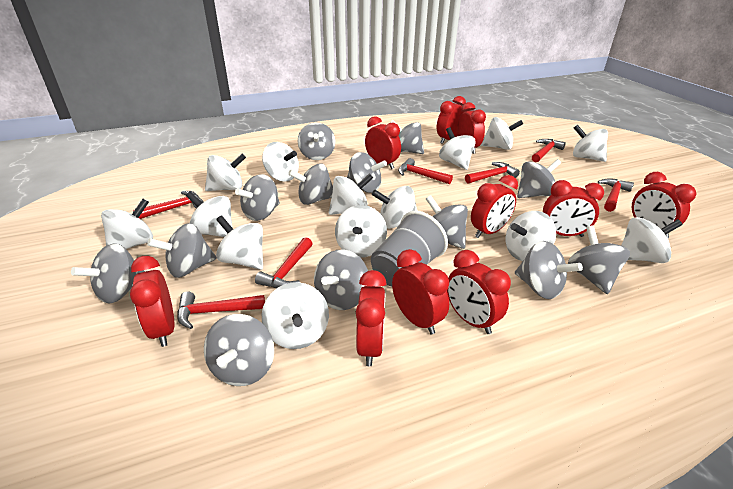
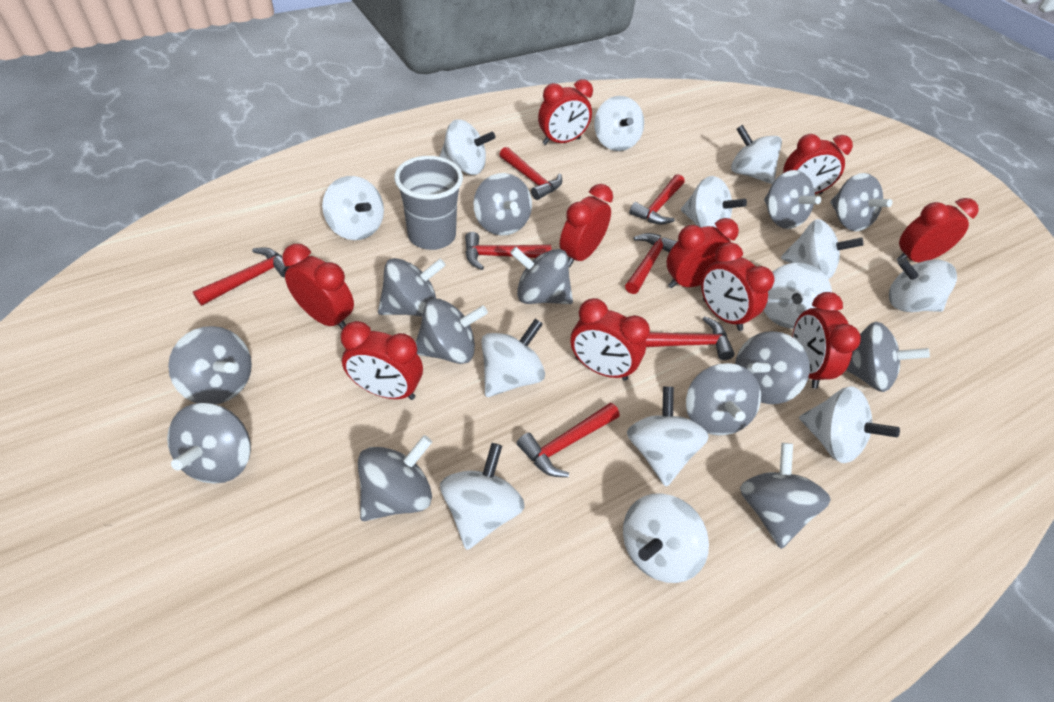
white spinning top: 14 -> 13

